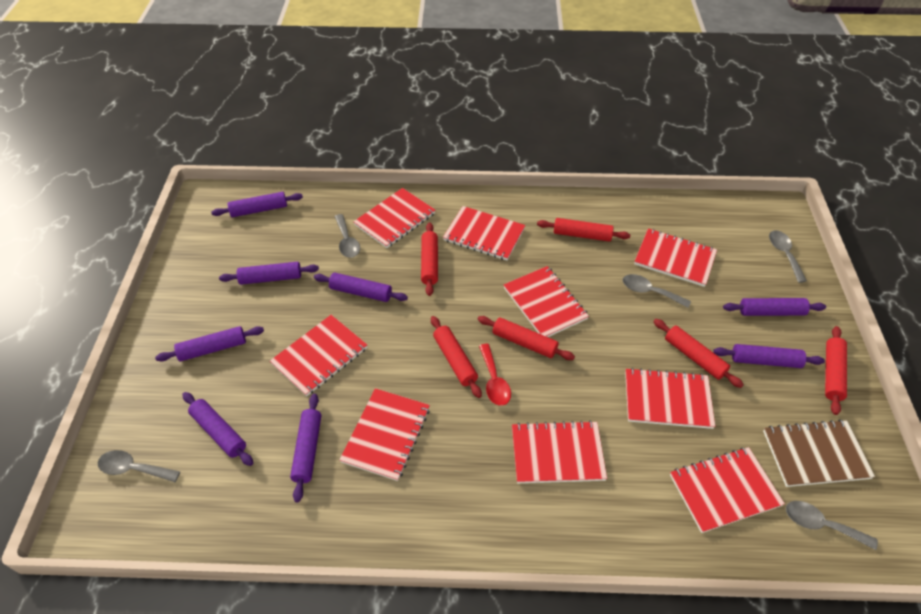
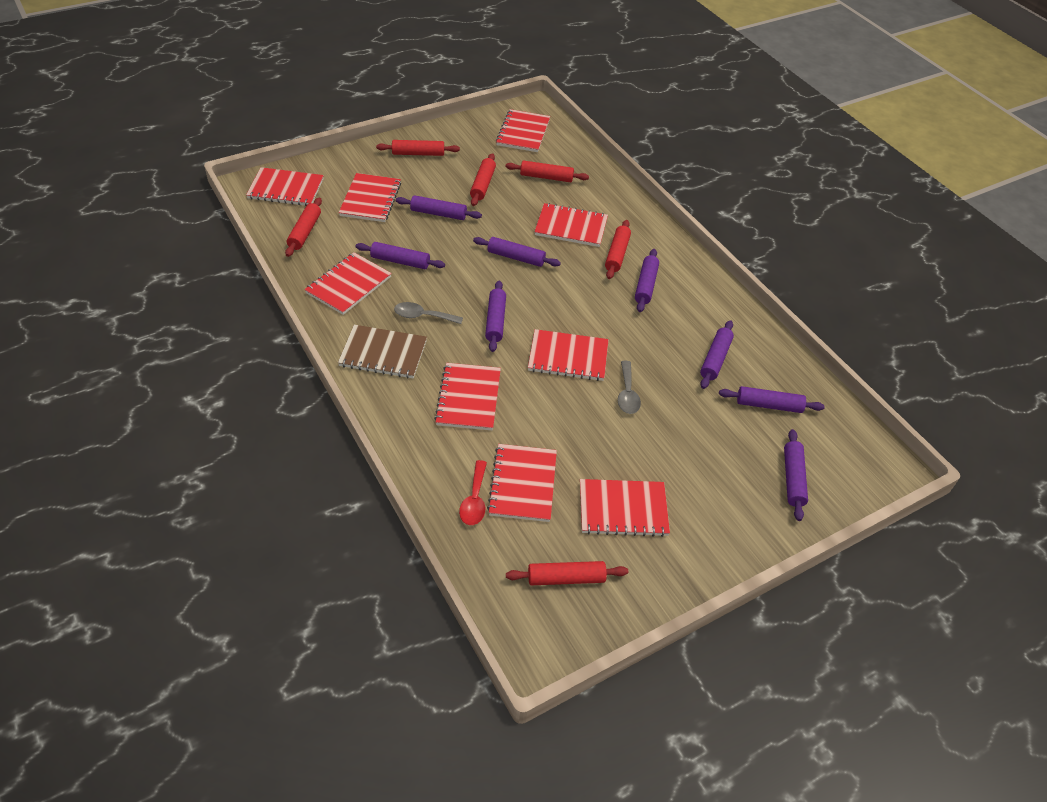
grey spoon: 5 -> 2

